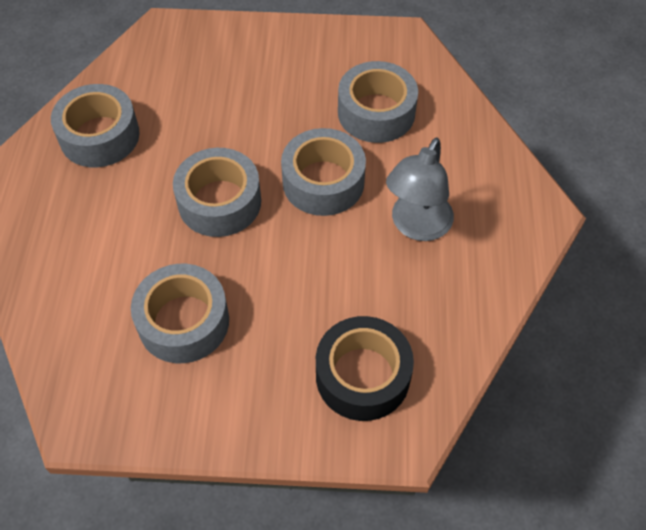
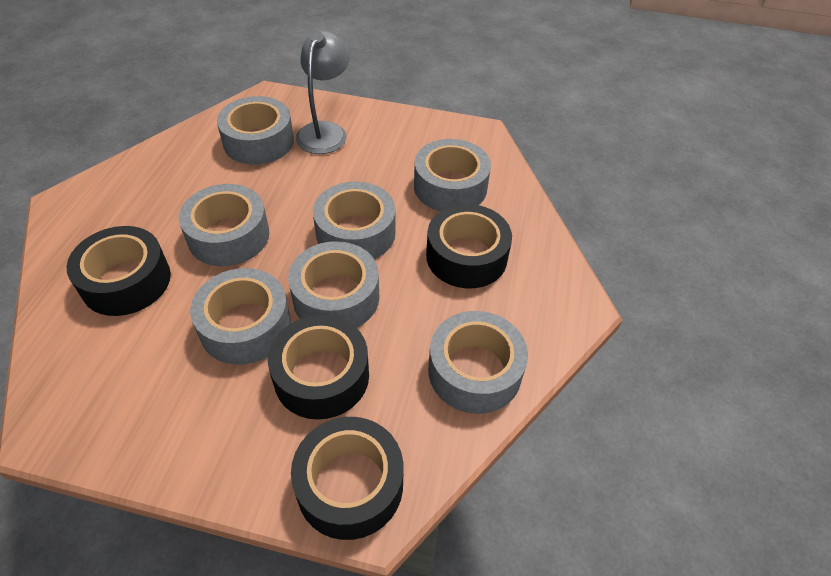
black tape: 1 -> 4
grey tape: 5 -> 7

